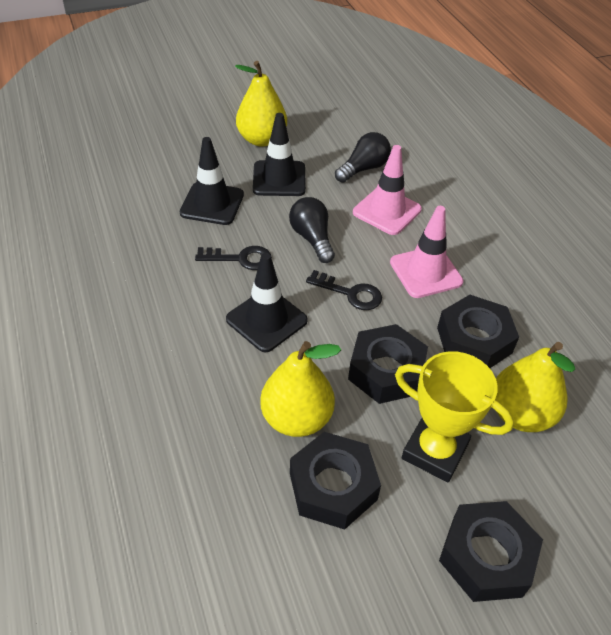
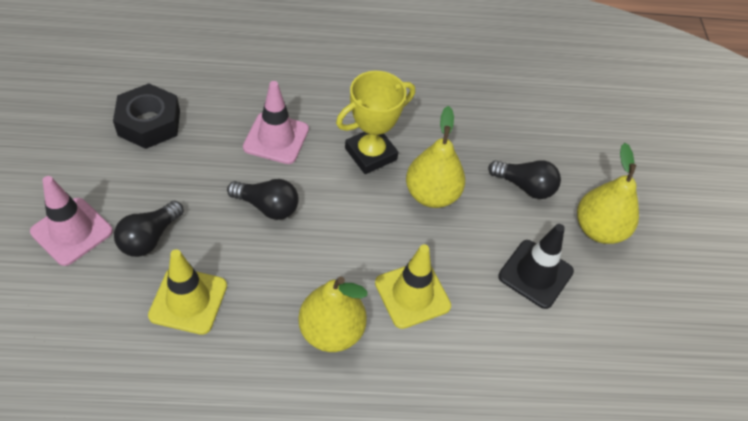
black key: 2 -> 0
black light bulb: 2 -> 3
black nut: 4 -> 1
black traffic cone: 3 -> 1
yellow traffic cone: 0 -> 2

